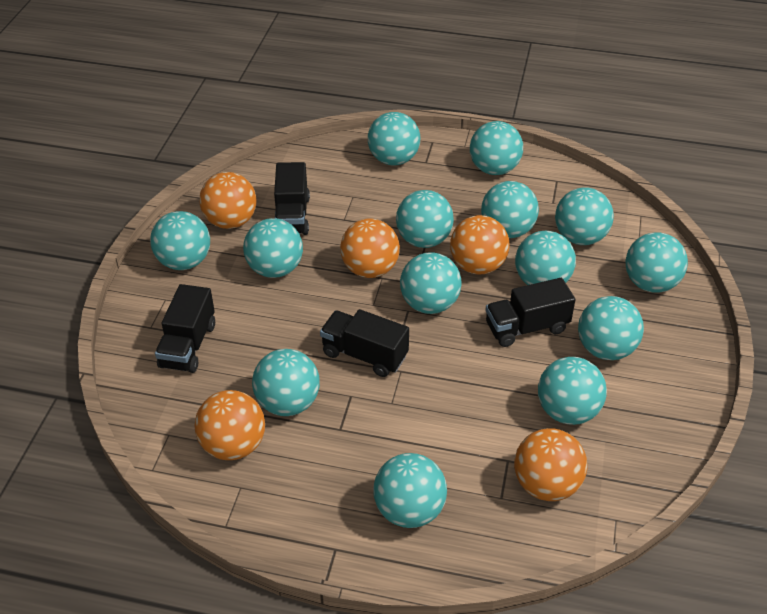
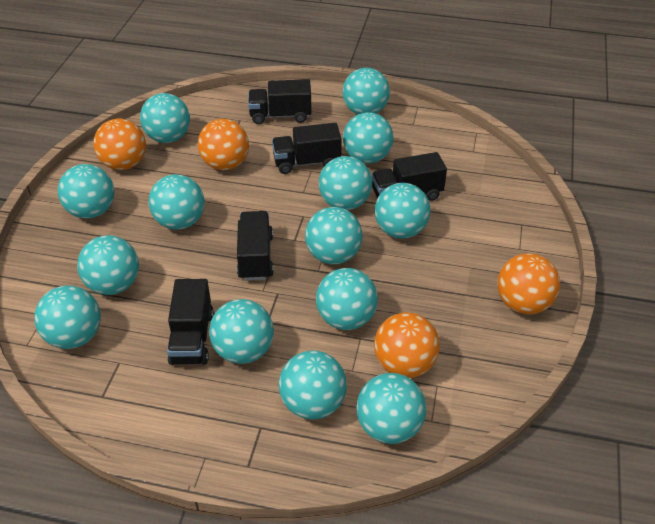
black truck: 4 -> 5
orange ball: 5 -> 4

